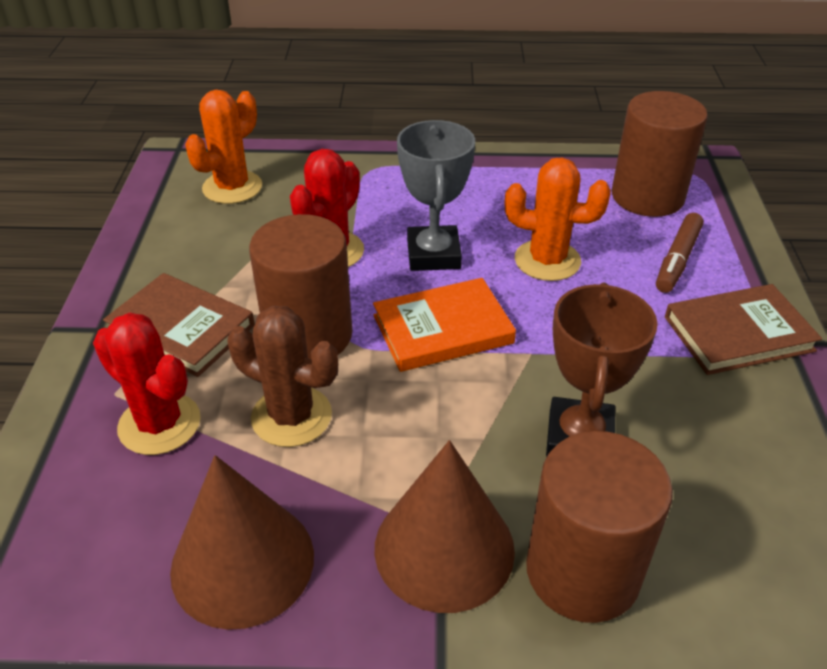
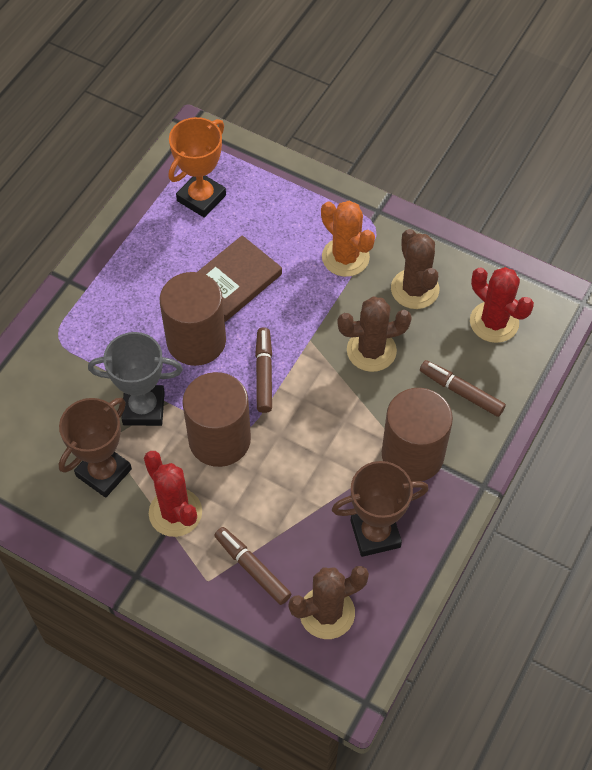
brown book: 2 -> 1
brown cactus: 1 -> 3
brown cone: 2 -> 0
brown marker: 1 -> 3
brown trophy: 1 -> 2
orange book: 1 -> 0
orange cactus: 2 -> 1
orange trophy: 0 -> 1

